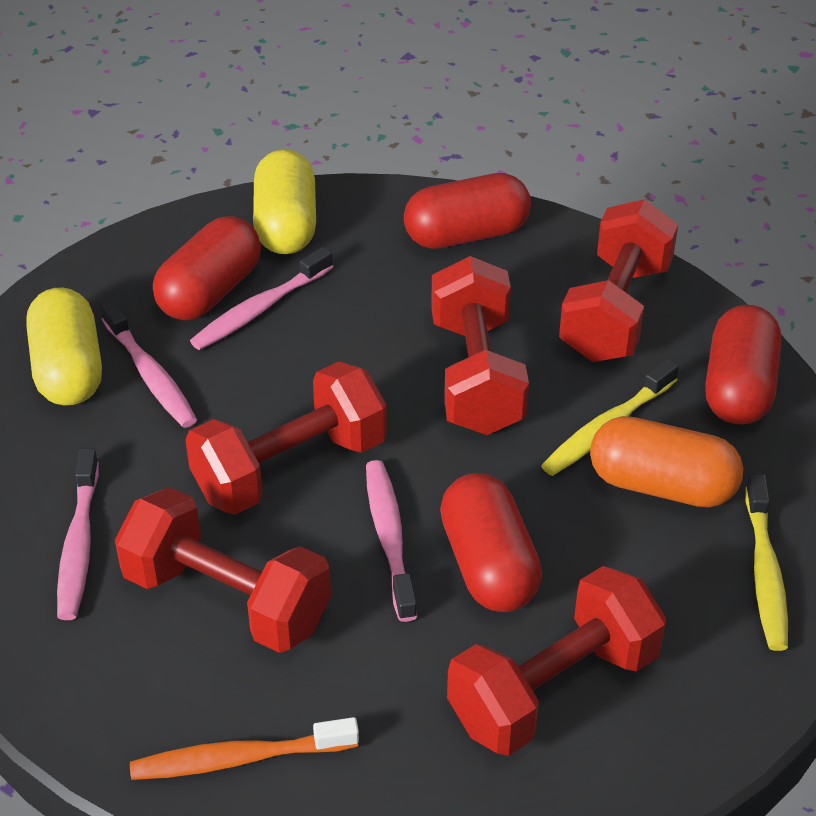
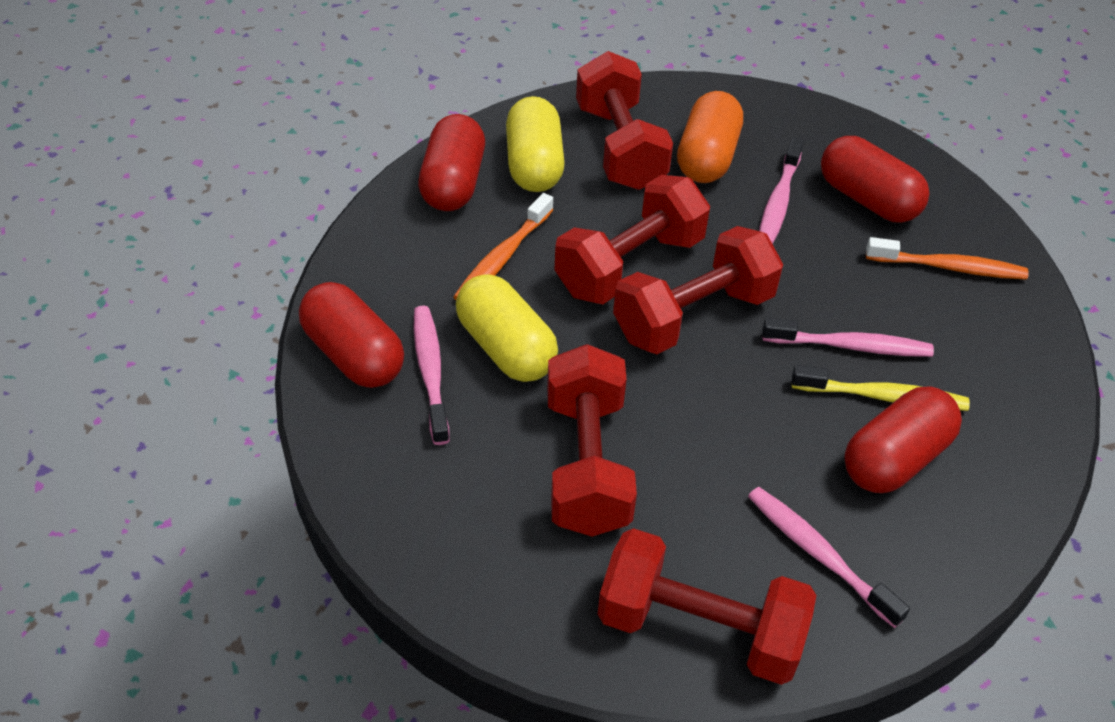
orange toothbrush: 1 -> 2
yellow toothbrush: 2 -> 1

